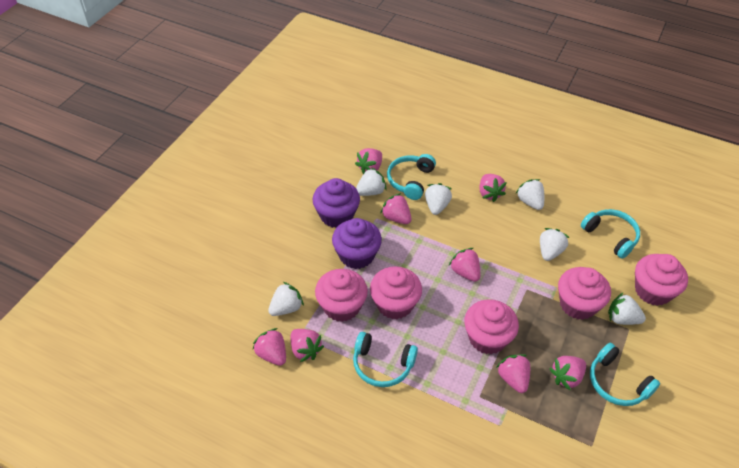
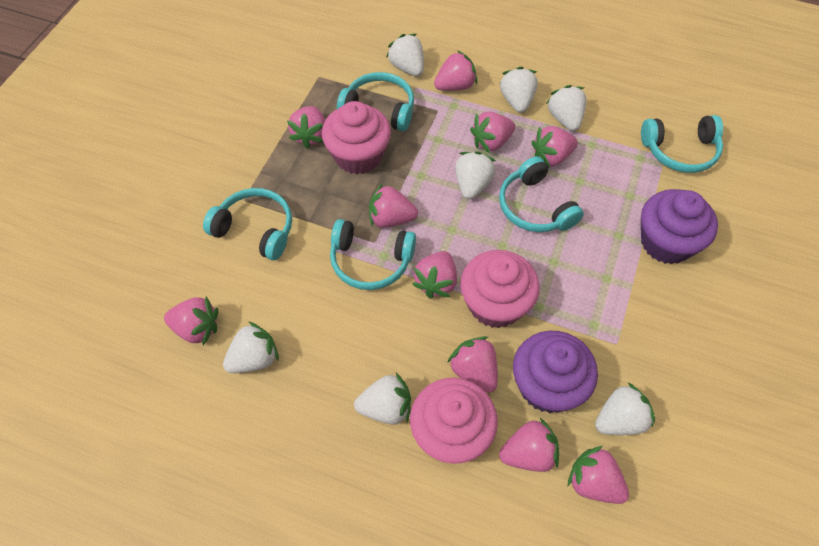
pink cupcake: 5 -> 3
pink strawberry: 8 -> 10
turquoise headphones: 4 -> 5
white strawberry: 6 -> 7

